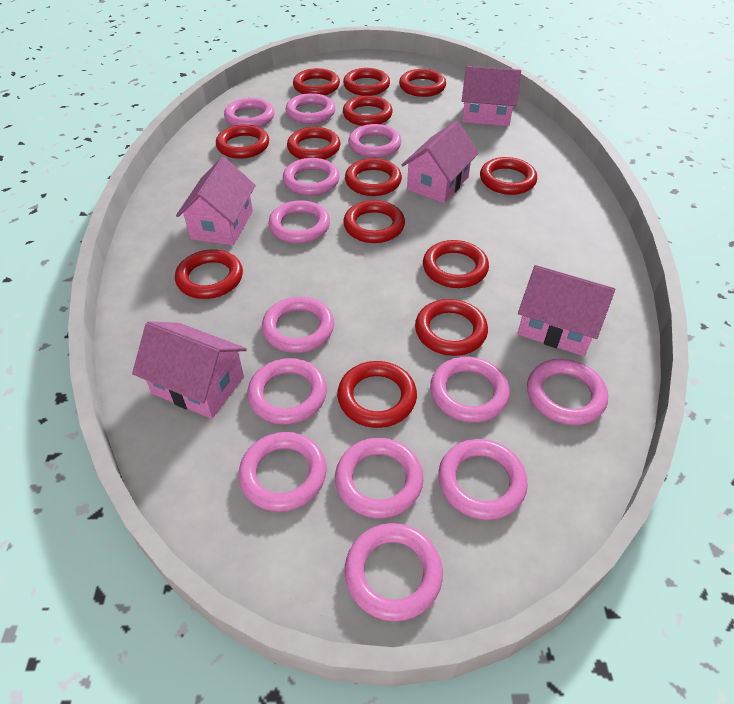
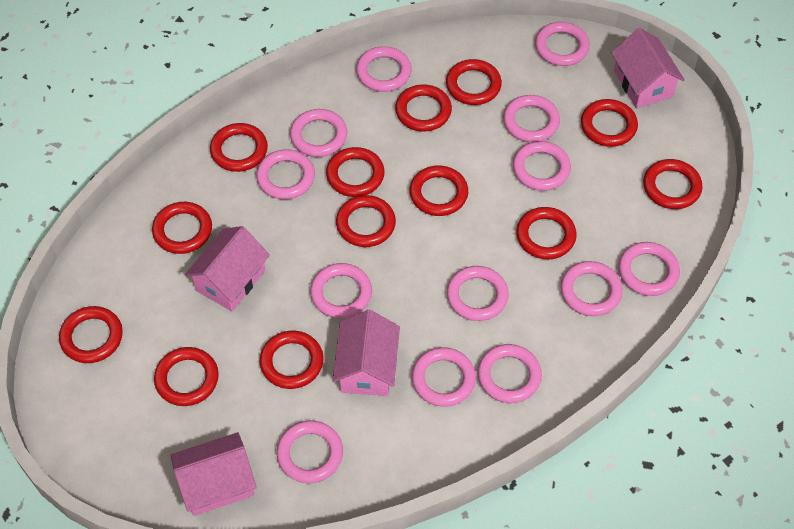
pink house: 5 -> 4

